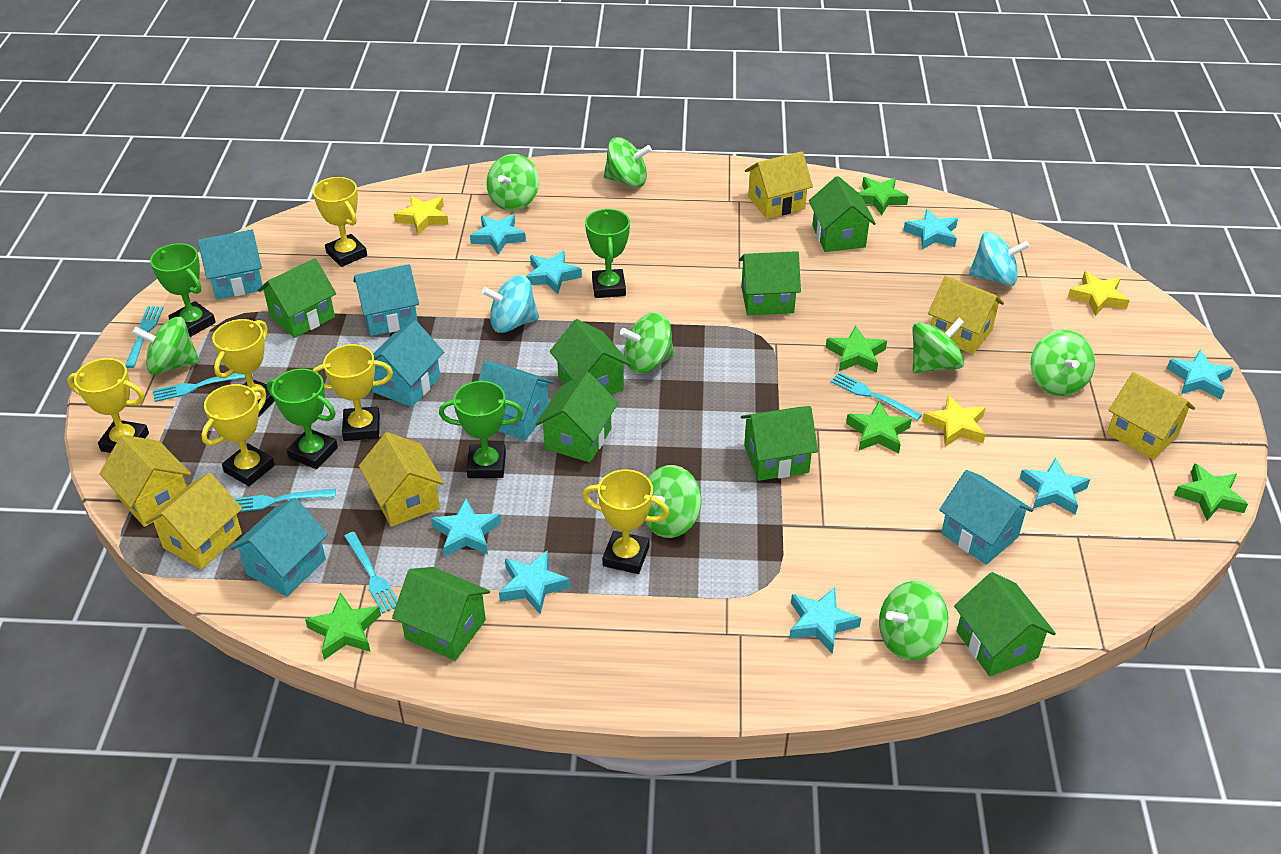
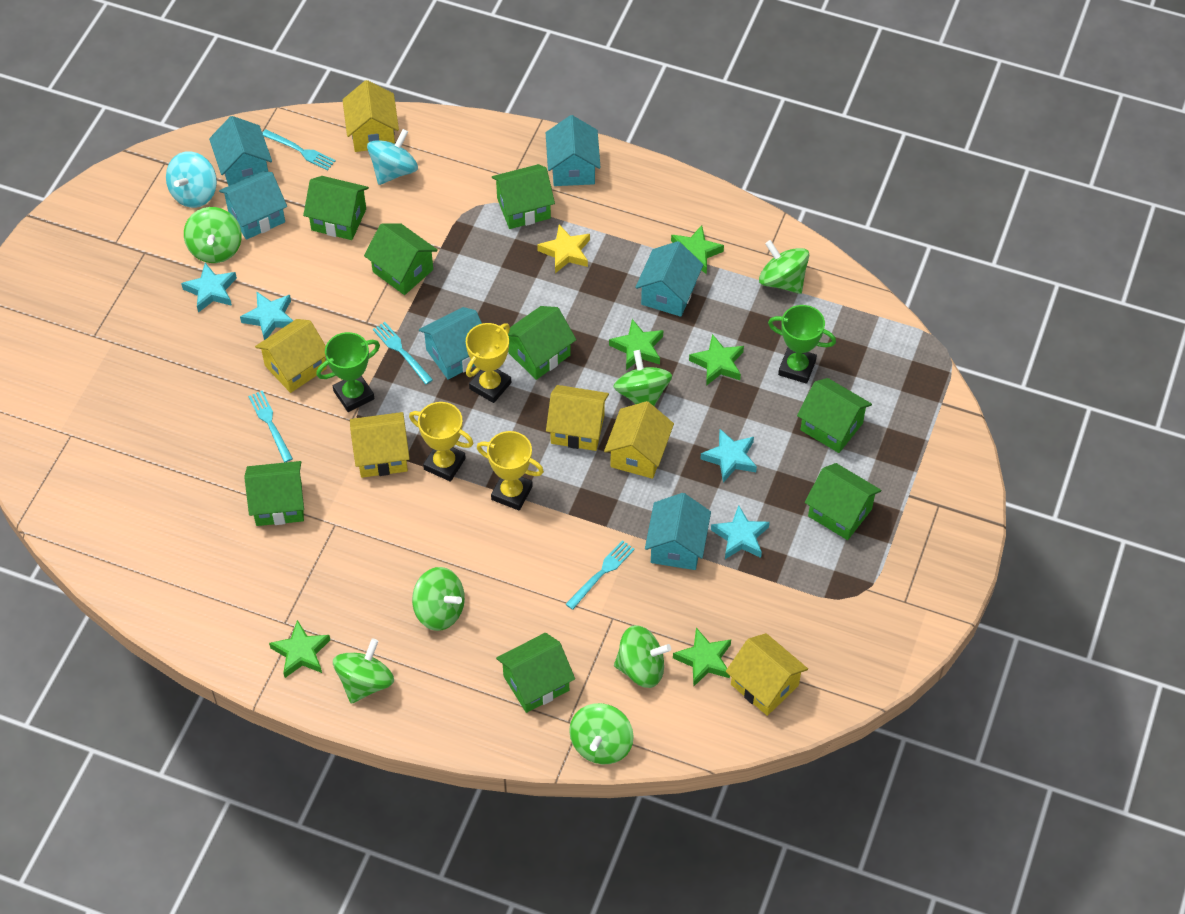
green spinning top: 8 -> 7
green trophy: 4 -> 2
turquoise fork: 5 -> 4
turquoise star: 8 -> 4
yellow star: 3 -> 1
yellow trophy: 6 -> 3

